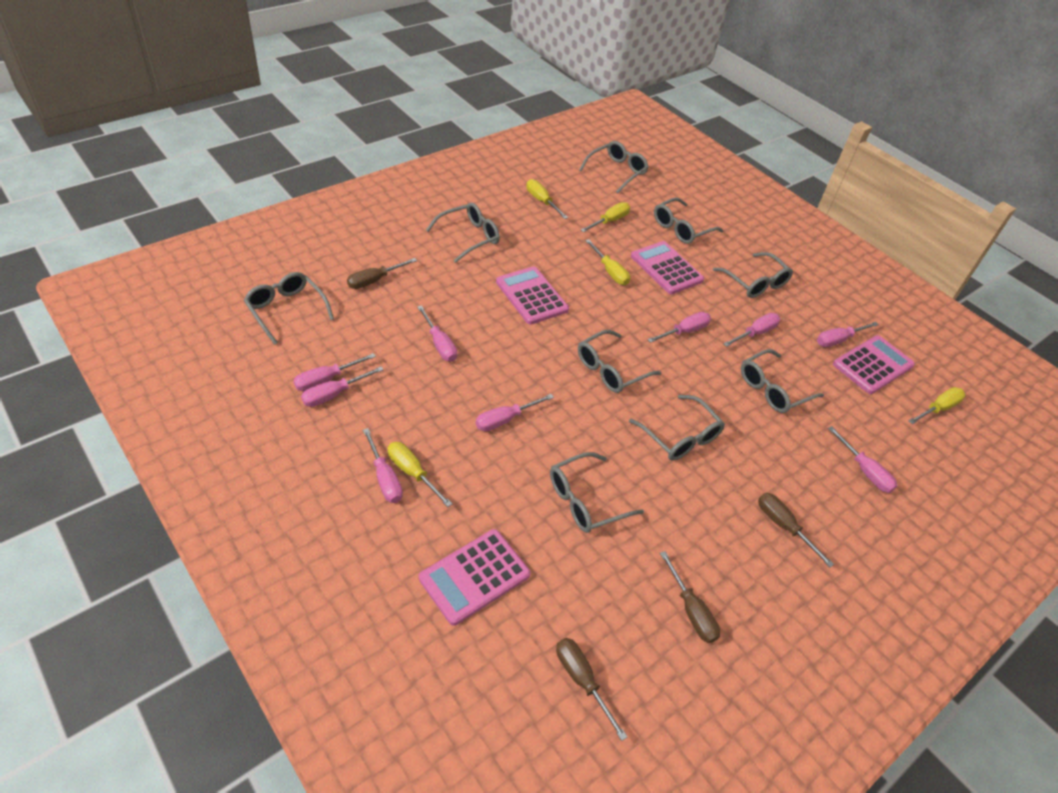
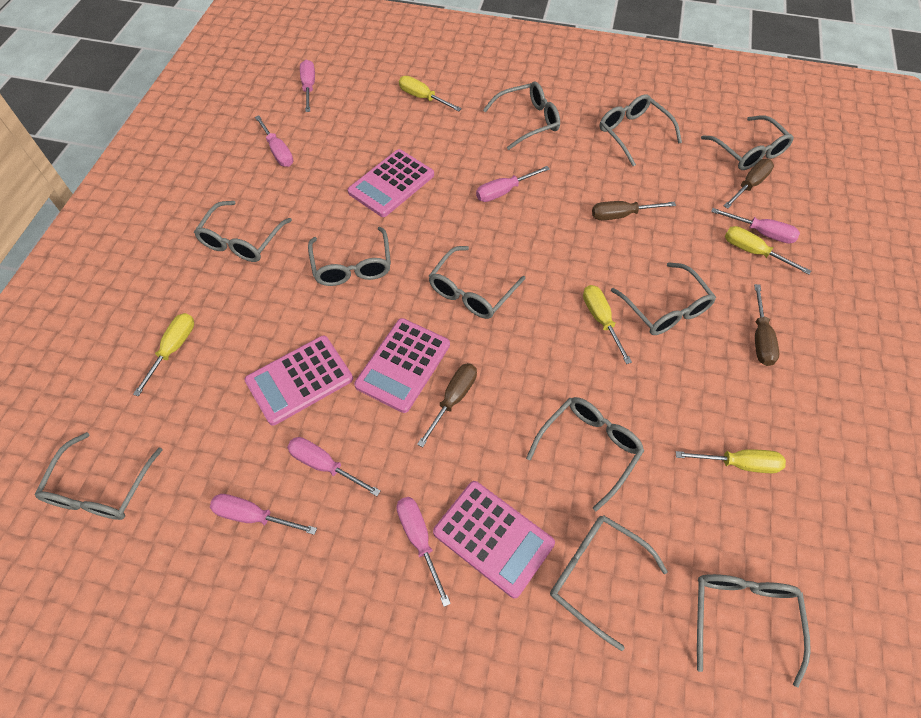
grey glasses: 9 -> 11
pink screwdriver: 9 -> 7

